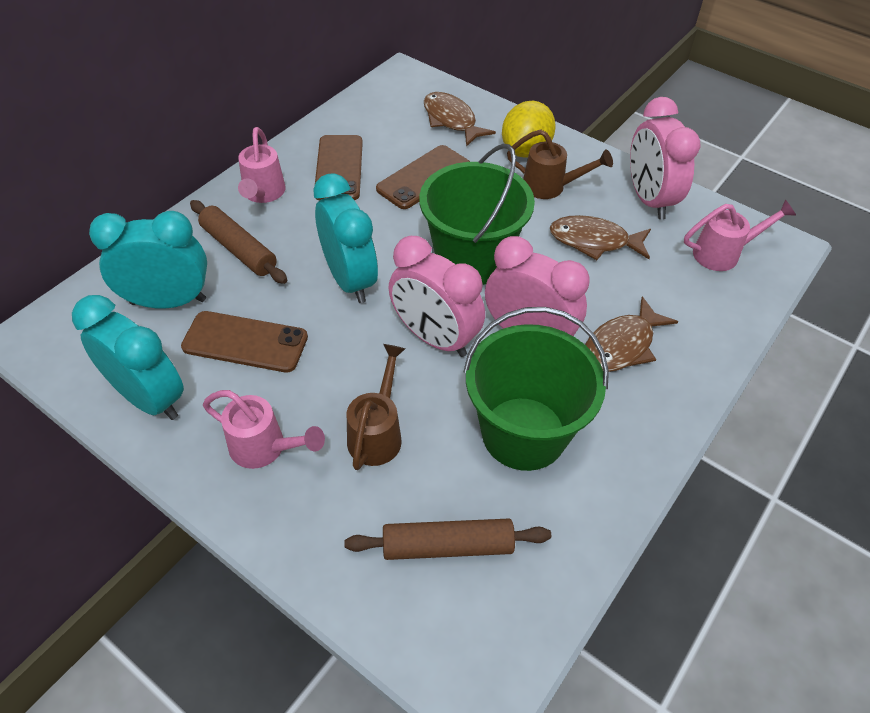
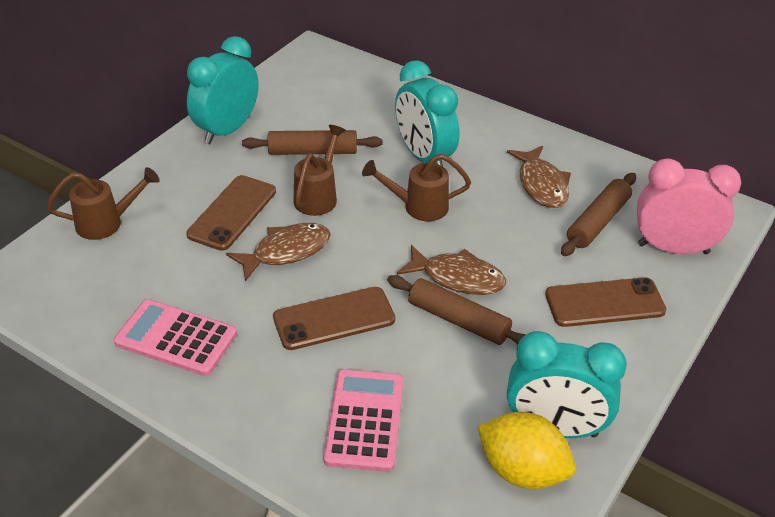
brown rolling pin: 2 -> 3
brown watering can: 2 -> 3
green bucket: 2 -> 0
pink calculator: 0 -> 2
pink clock: 3 -> 1
pink watering can: 3 -> 0

